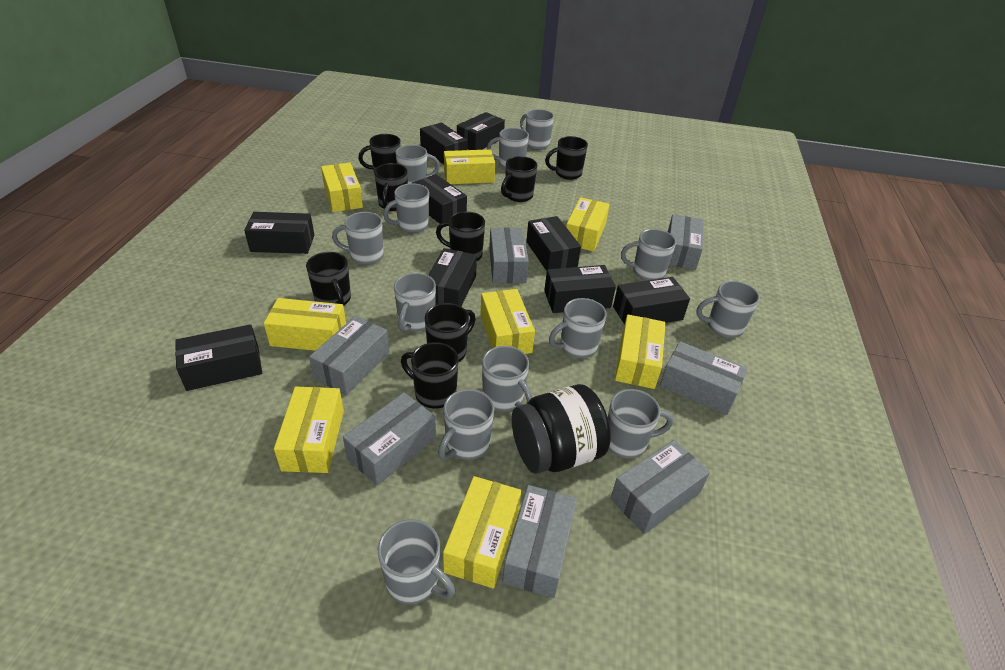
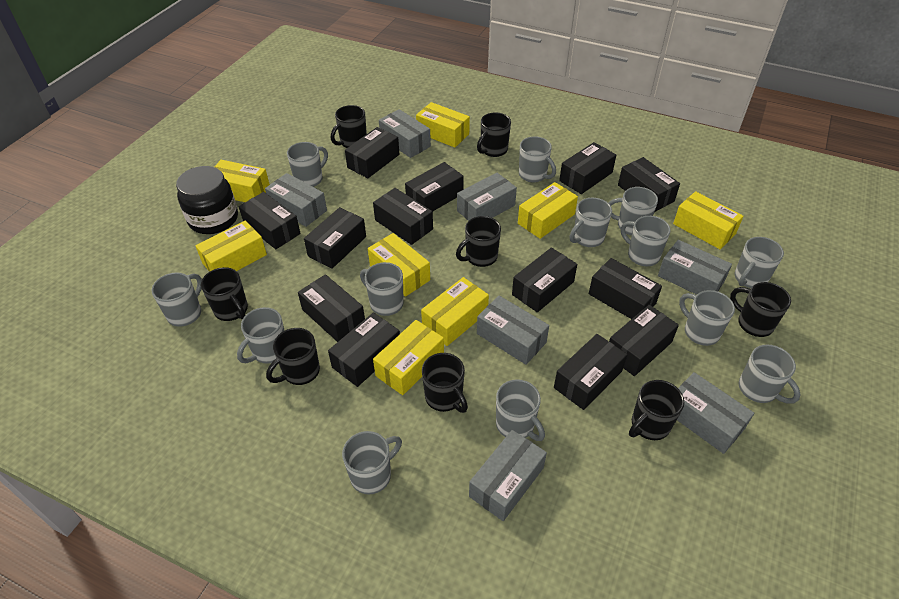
black box: 9 -> 13

